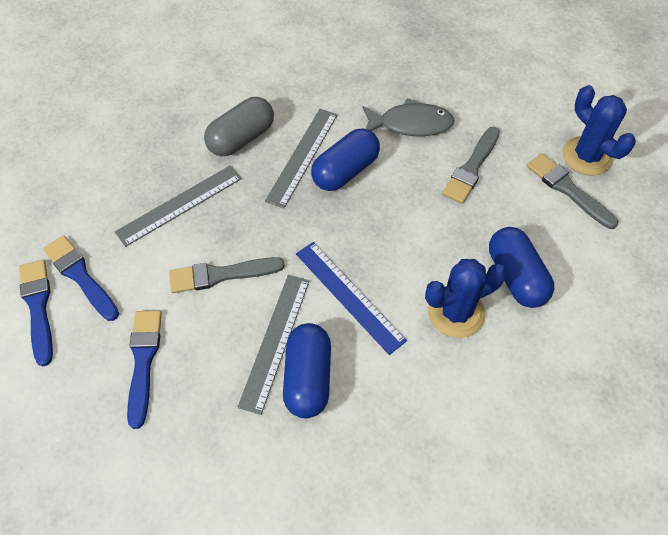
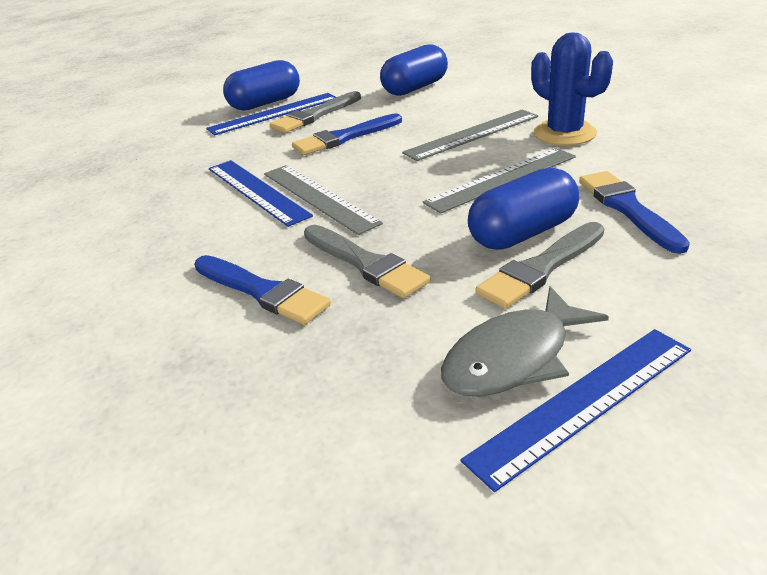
blue cactus: 2 -> 1
blue ruler: 1 -> 3
grey capsule: 1 -> 0

